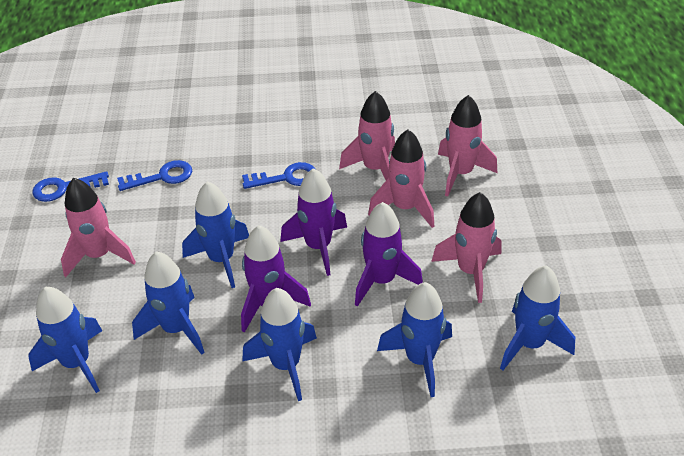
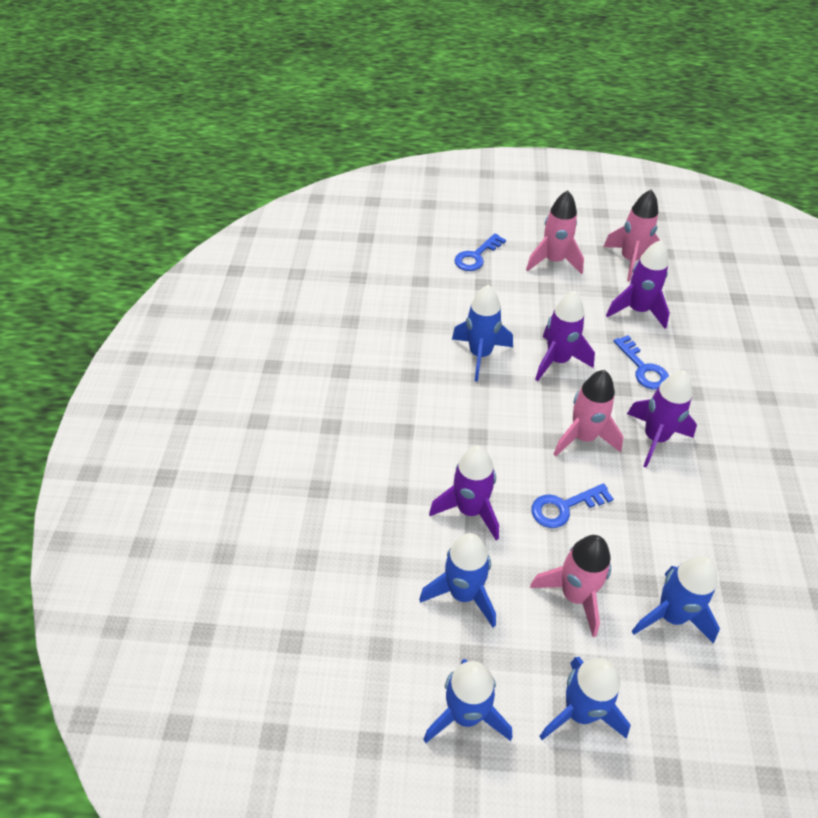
blue rocket: 6 -> 5
pink rocket: 5 -> 4
purple rocket: 3 -> 4

